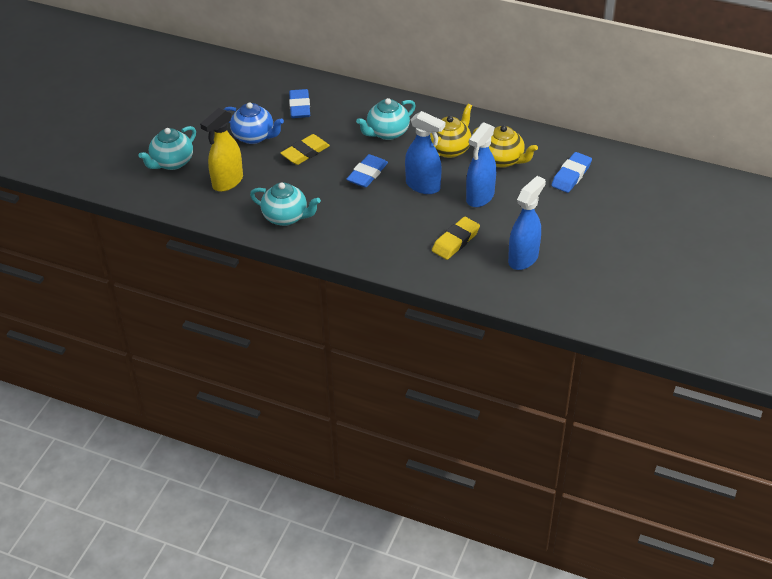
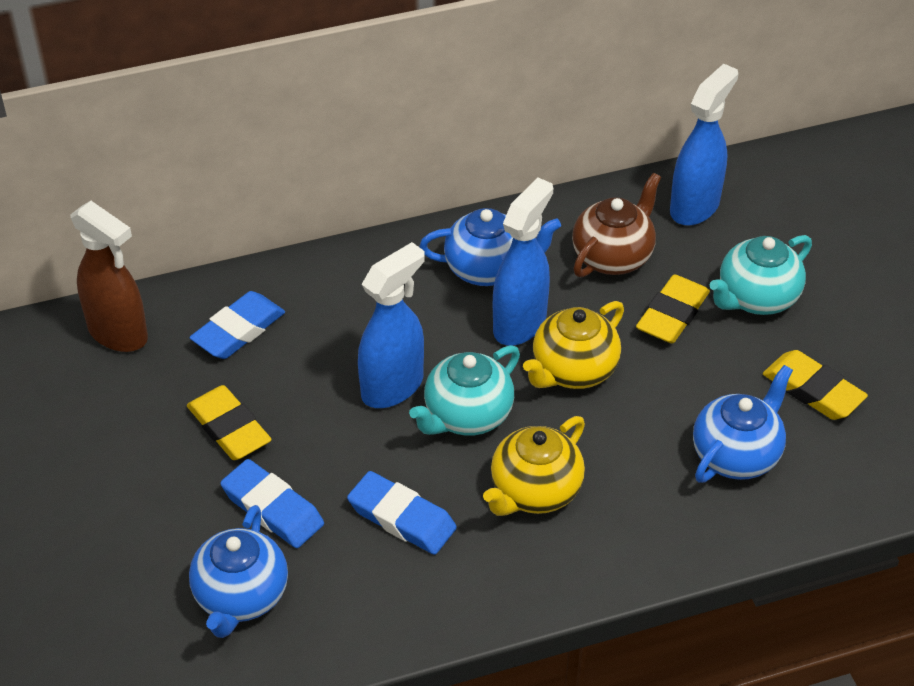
blue teapot: 1 -> 3
brown spray bottle: 0 -> 1
brown teapot: 0 -> 1
turquoise teapot: 3 -> 2
yellow eraser: 2 -> 3
yellow spray bottle: 1 -> 0

